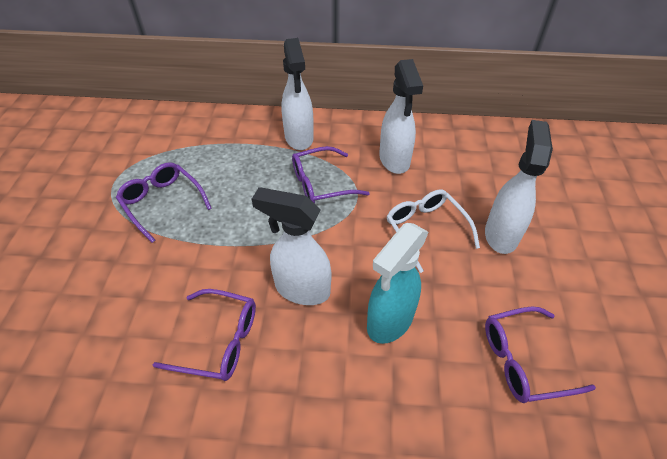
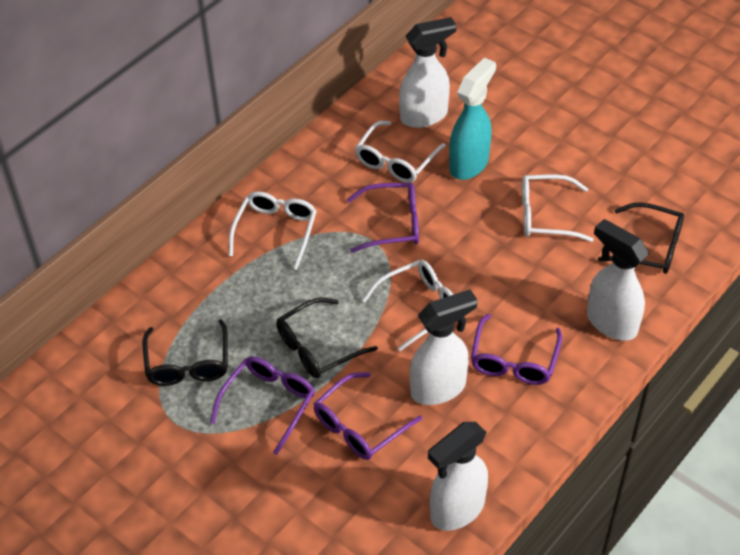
black glasses: 0 -> 3
white glasses: 1 -> 4

